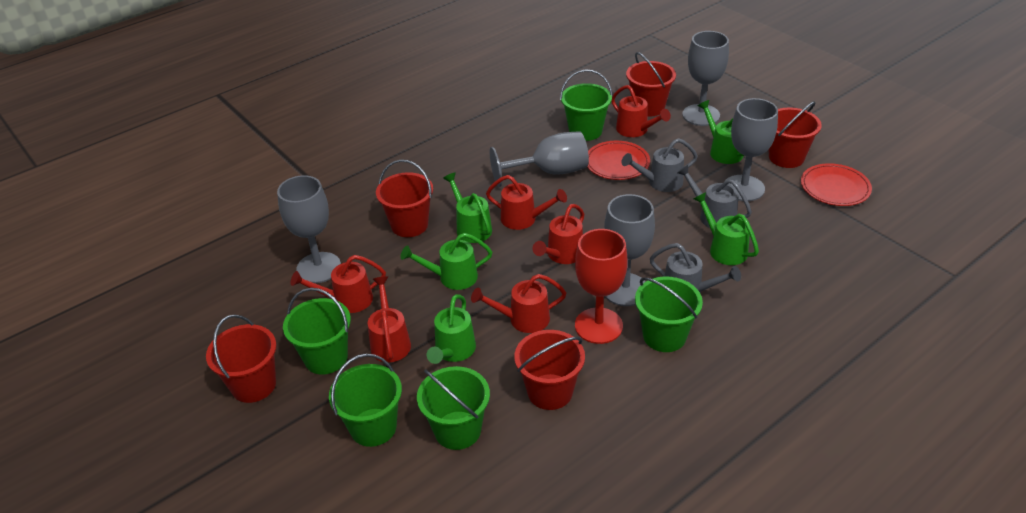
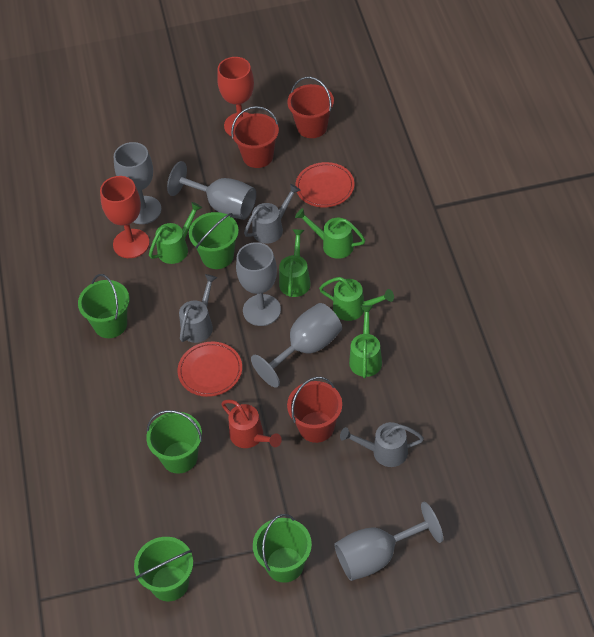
red bucket: 5 -> 3
red goblet: 1 -> 2
red watering can: 6 -> 1

